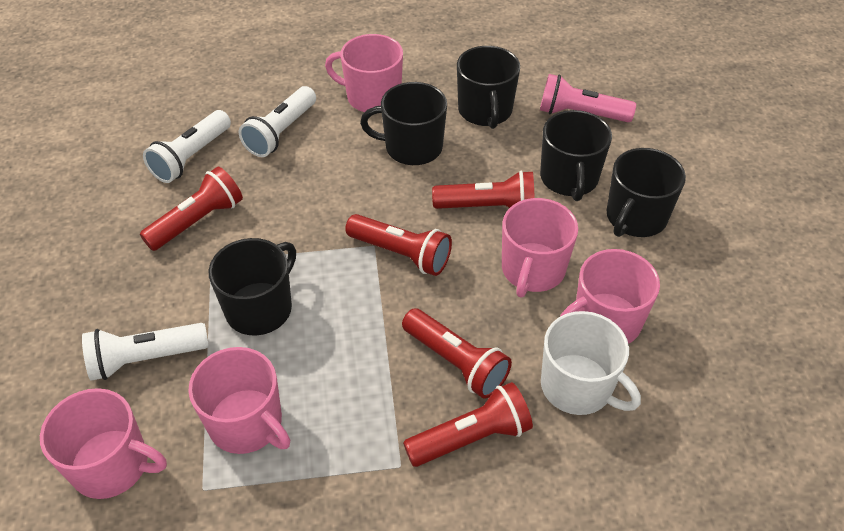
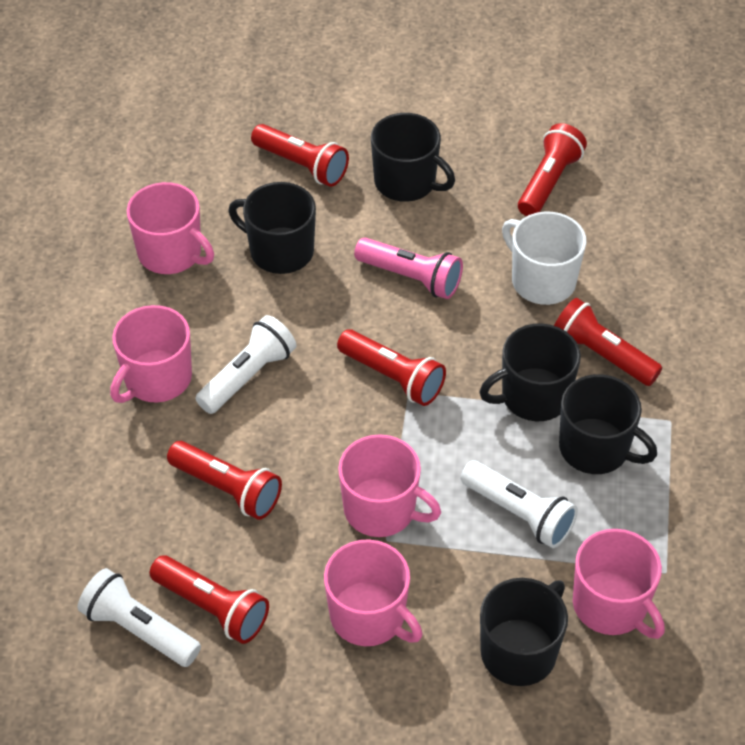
red flashlight: 5 -> 6

